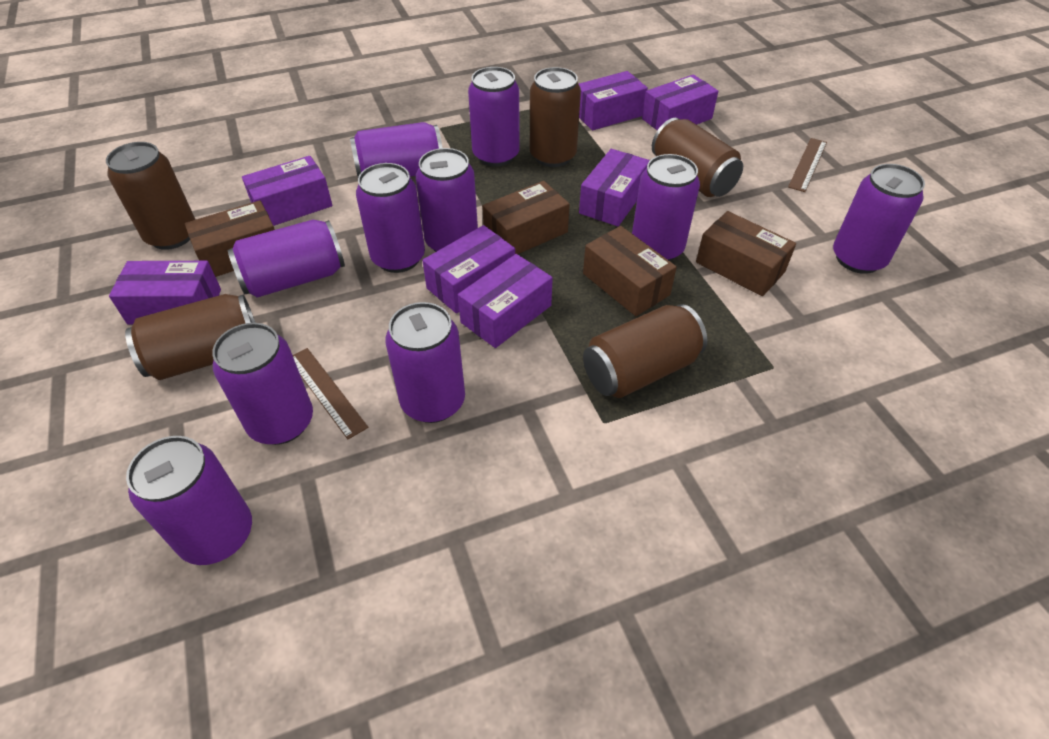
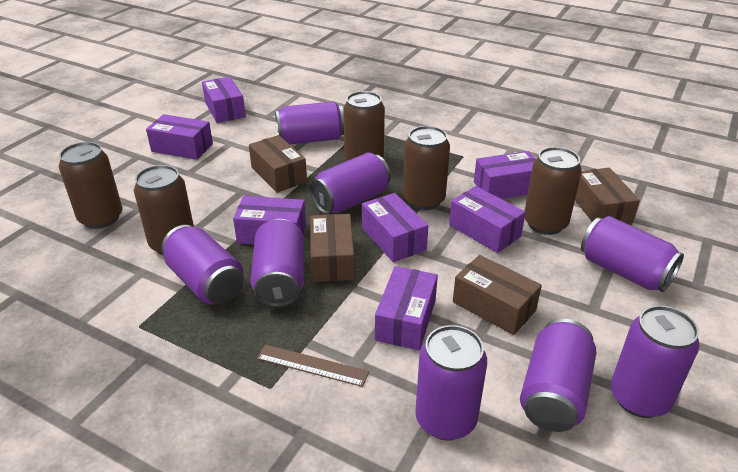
brown ruler: 2 -> 1
purple can: 10 -> 8

